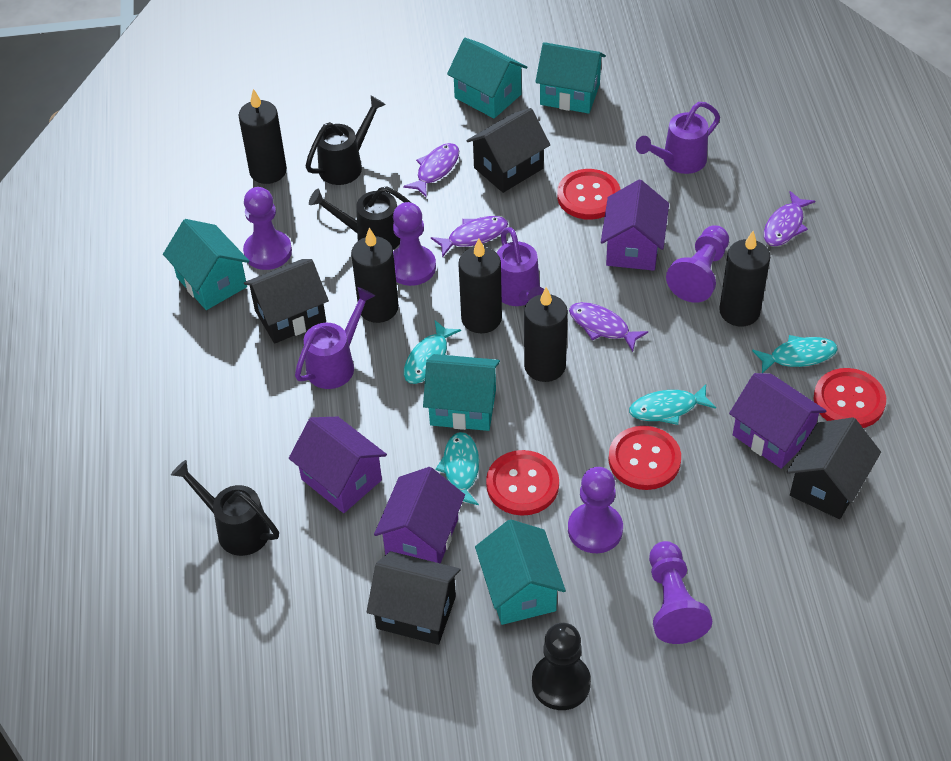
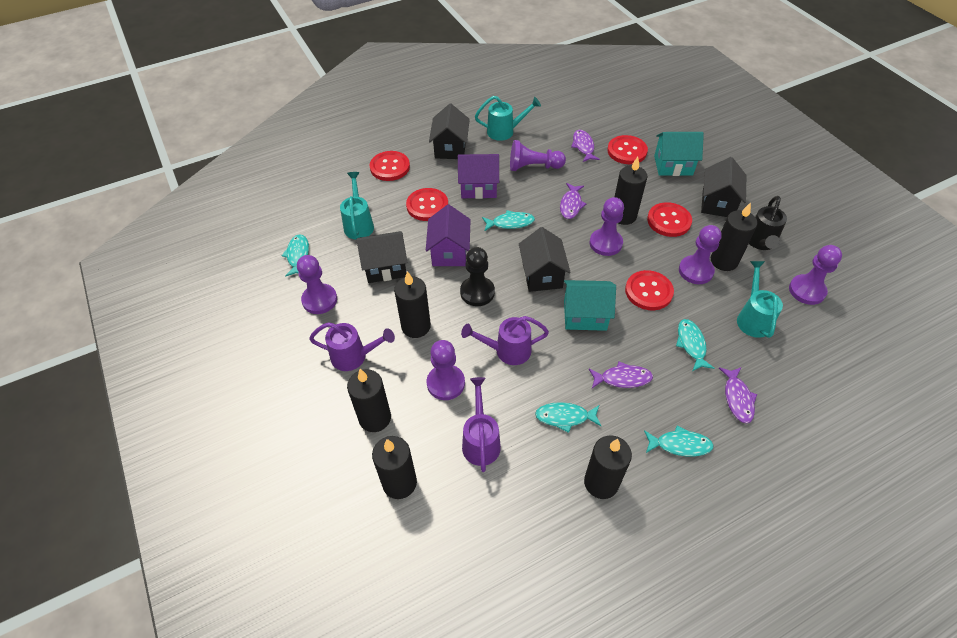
black candle: 5 -> 6
black watering can: 3 -> 1
purple house: 4 -> 2
purple pawn: 5 -> 6
red button: 4 -> 5
turquoise fish: 4 -> 5
turquoise house: 5 -> 2
turquoise watering can: 0 -> 3

